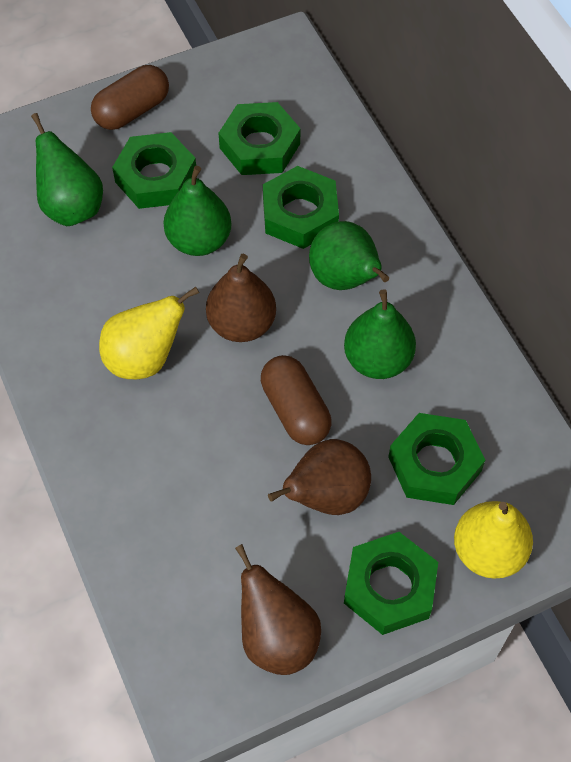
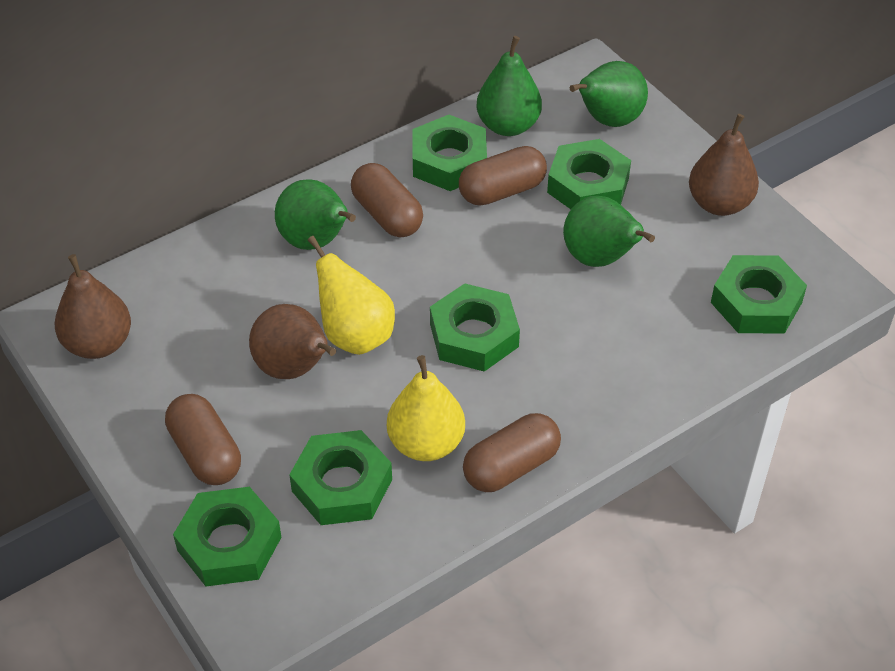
brown capsule: 2 -> 4
green nut: 5 -> 6

